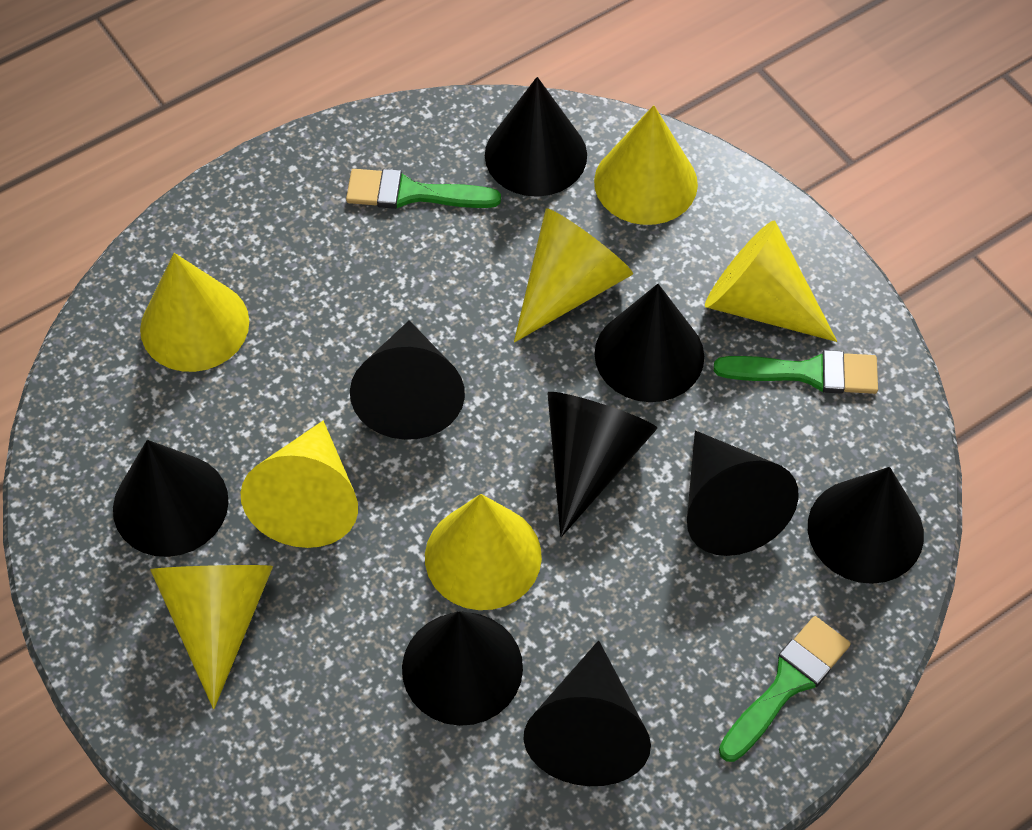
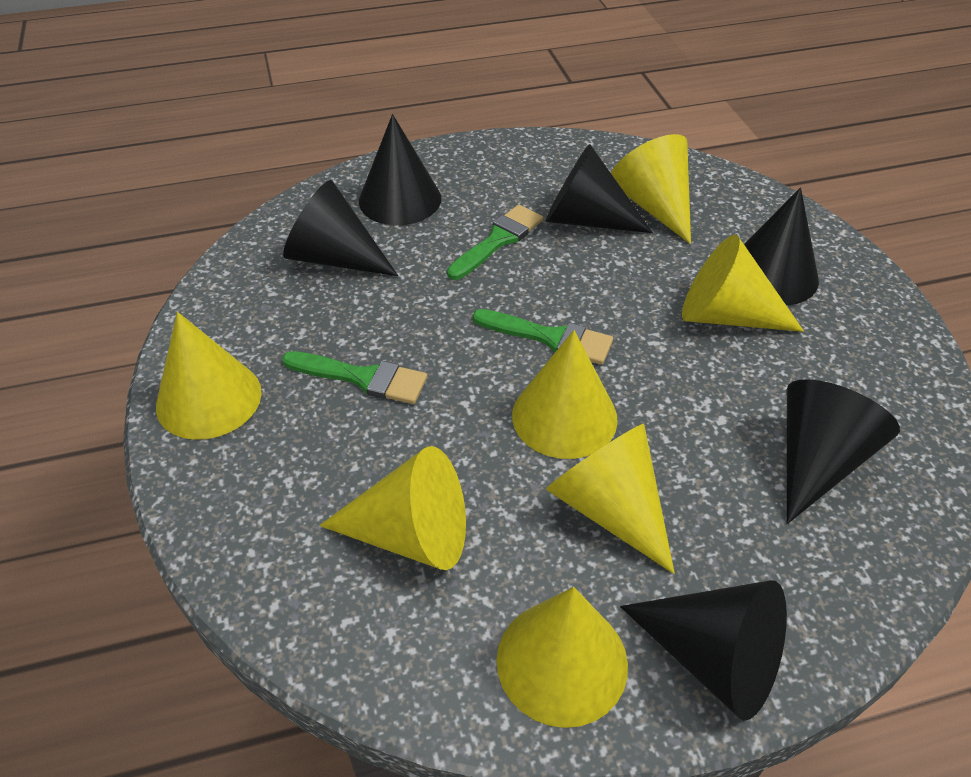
black cone: 9 -> 6

